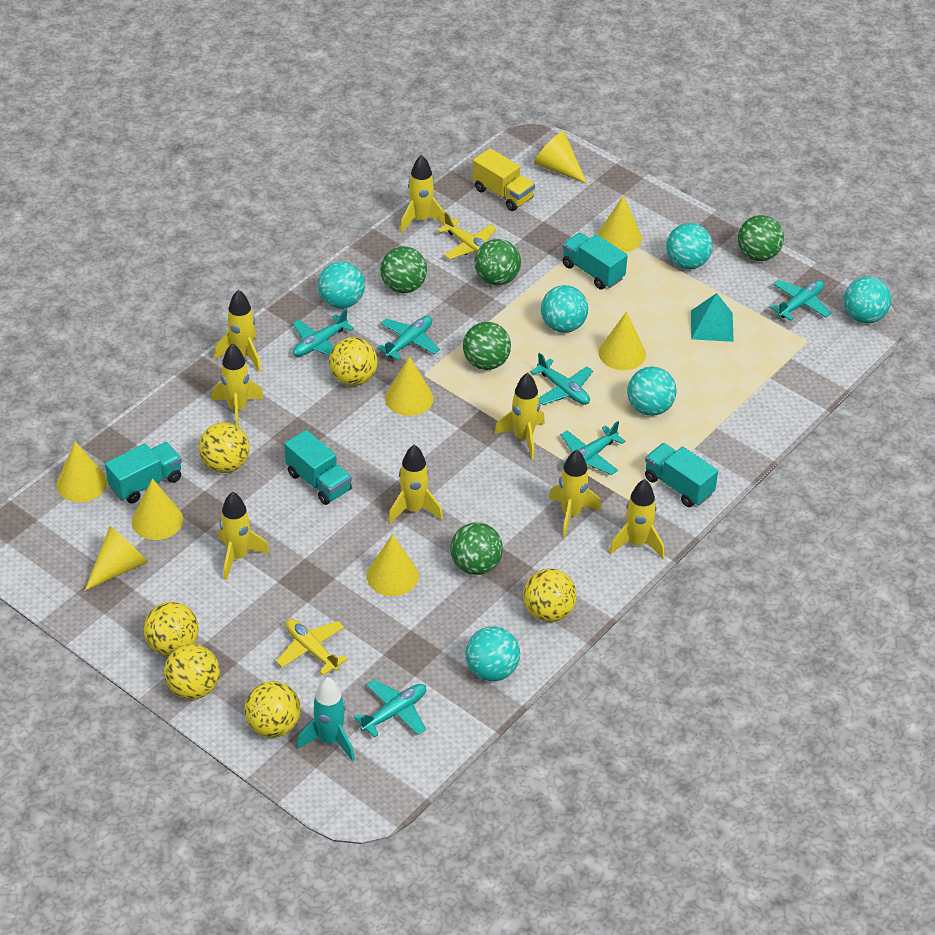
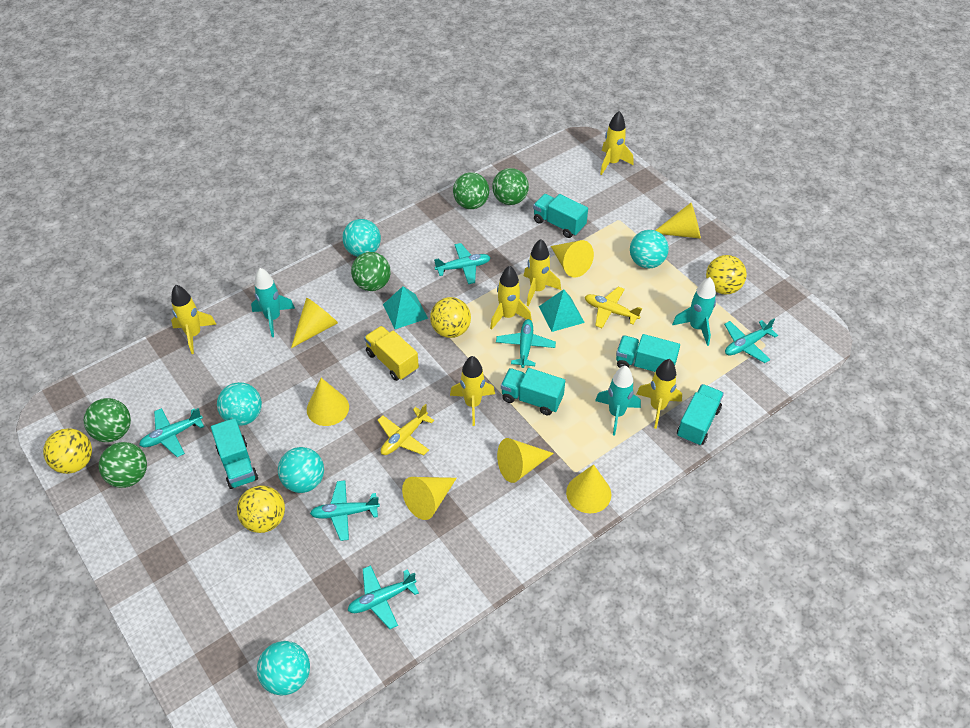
turquoise ball: 6 -> 5
turquoise pyramid: 1 -> 2
turquoise rocket: 1 -> 3
turquoise truck: 4 -> 5
yellow ball: 6 -> 4
yellow cone: 8 -> 7
yellow rocket: 8 -> 6

